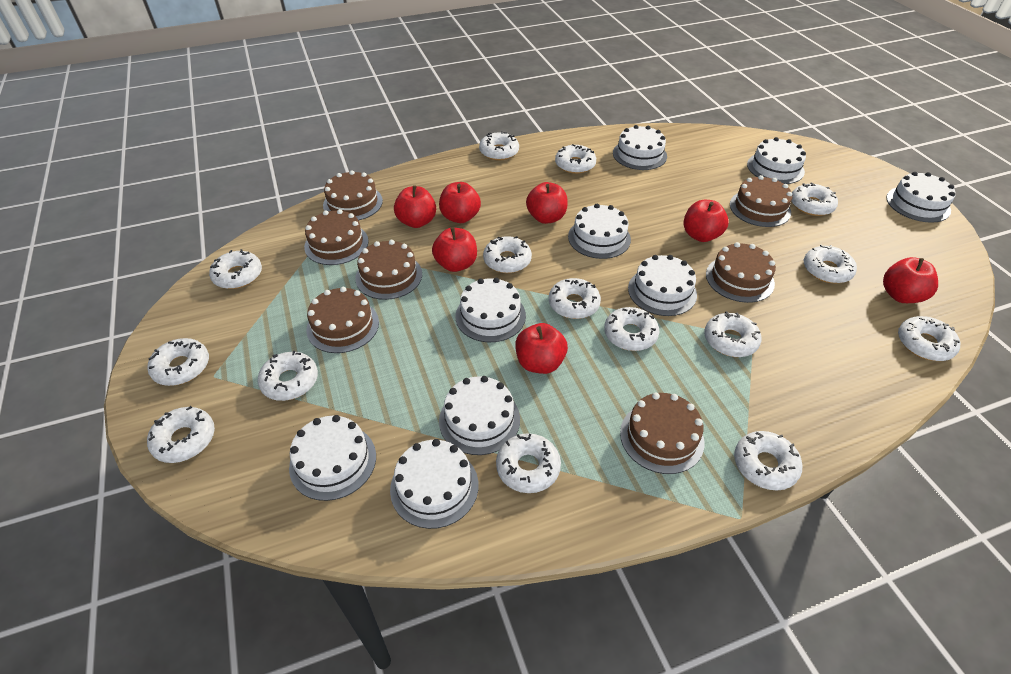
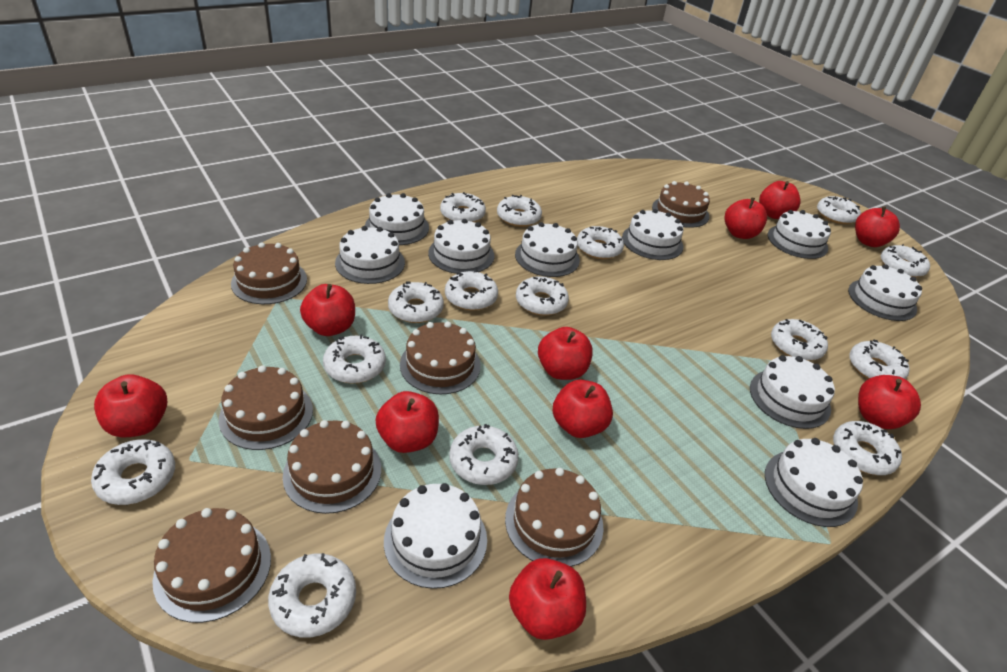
red apple: 7 -> 10
white cake: 9 -> 10

